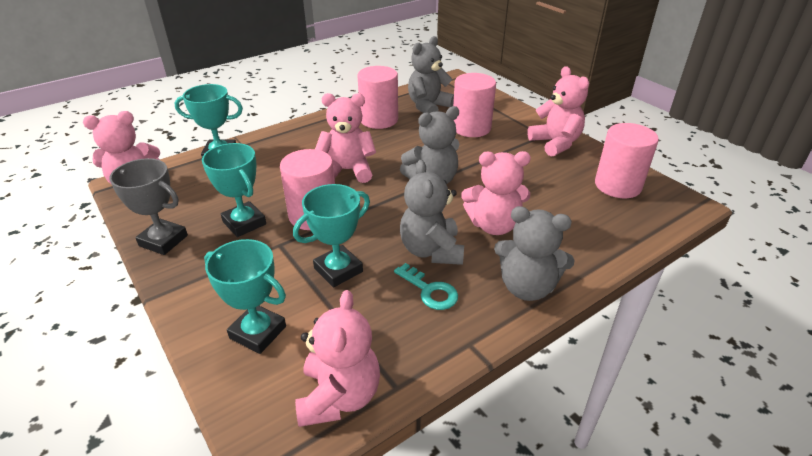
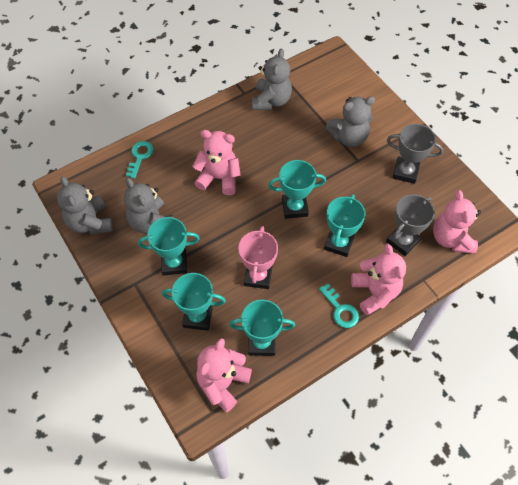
grey trophy: 1 -> 2
pink cylinder: 4 -> 0
pink teddy bear: 5 -> 4
pink trophy: 0 -> 1
turquoise key: 1 -> 2
turquoise trophy: 4 -> 5

